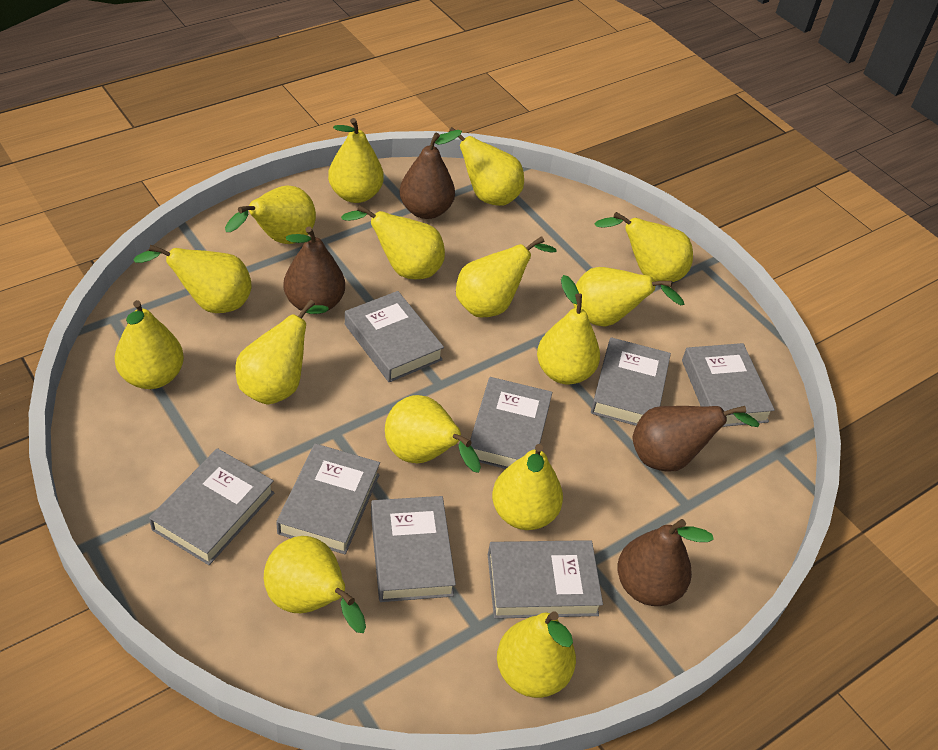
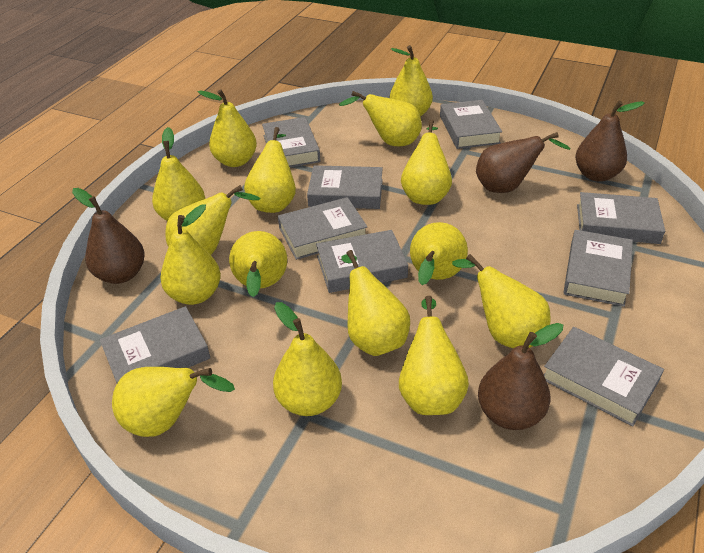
grey book: 8 -> 9

